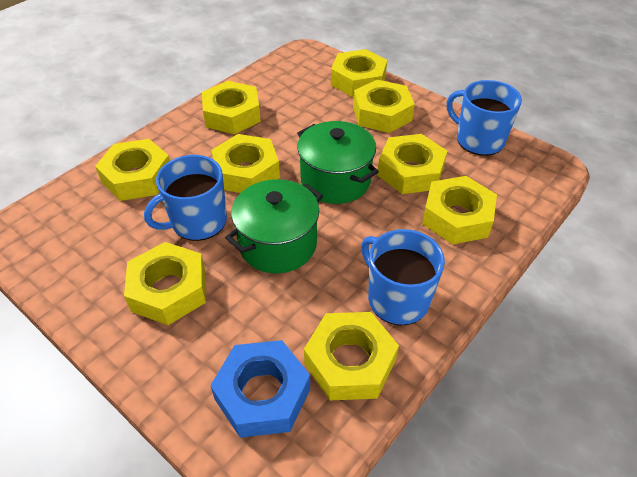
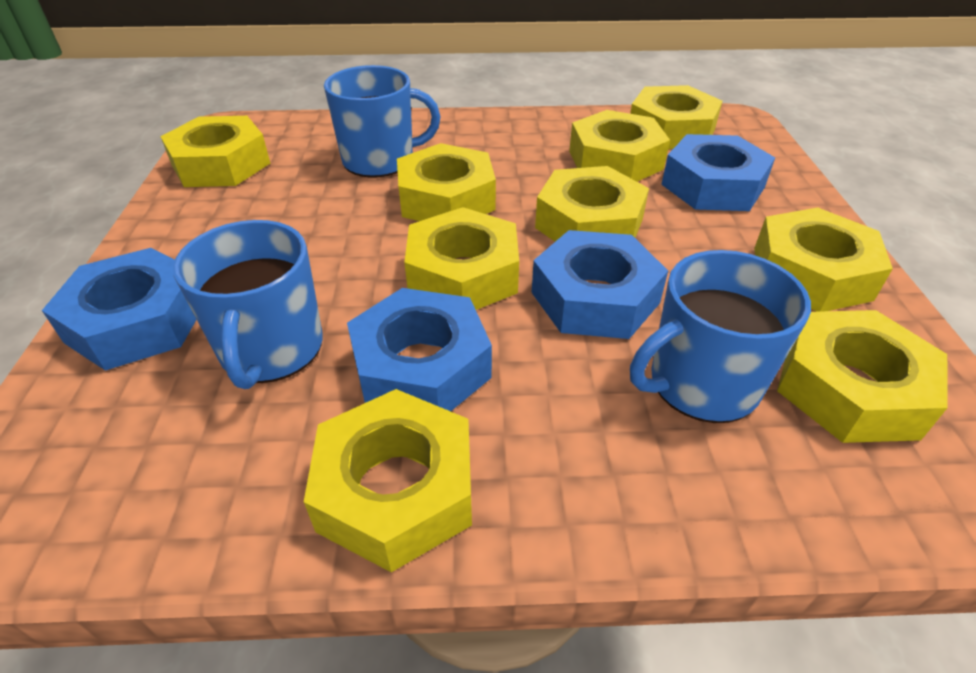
blue nut: 1 -> 4
green pot: 2 -> 0

